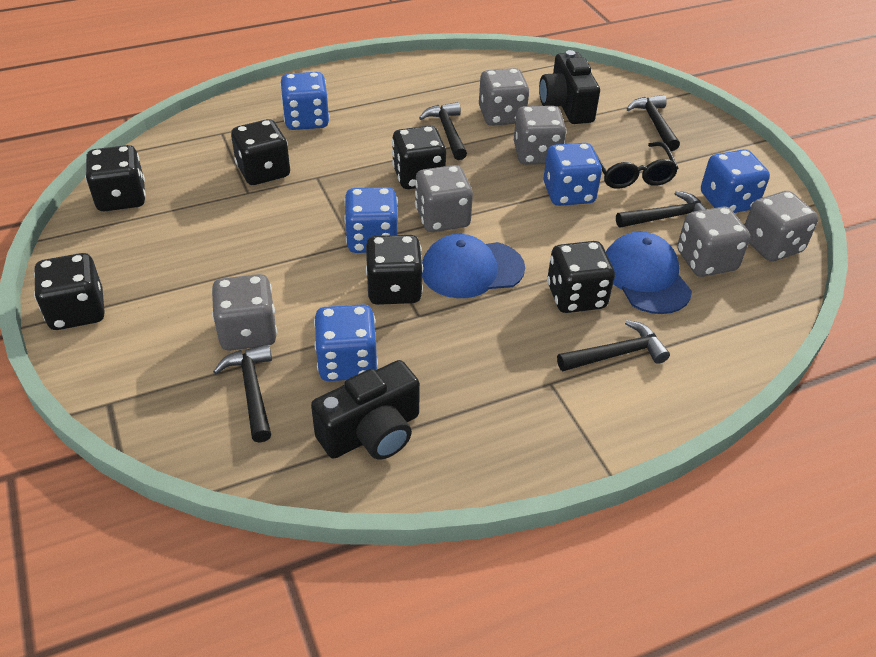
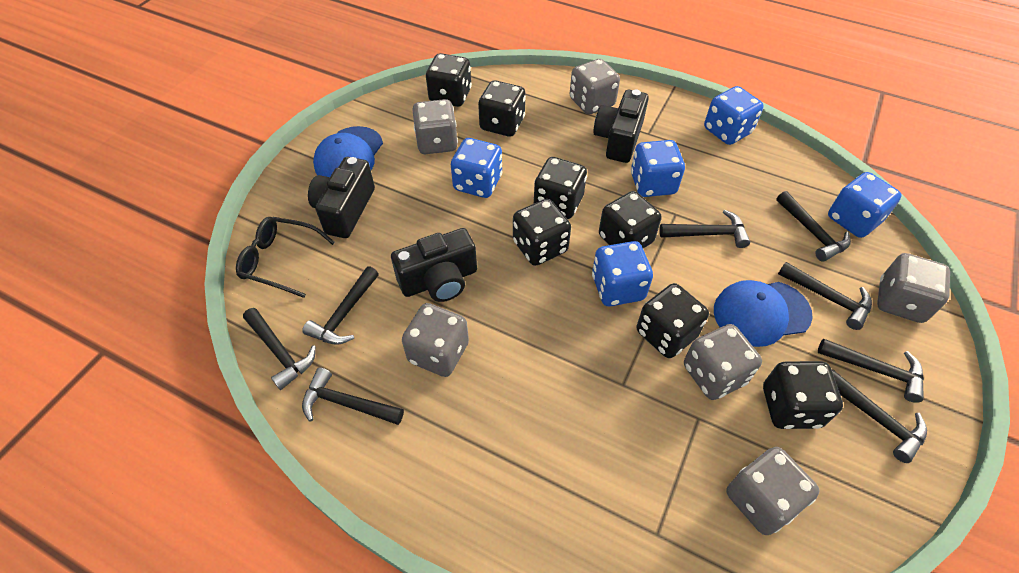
black camera: 2 -> 3
black dice: 6 -> 7
black hammer: 5 -> 8

